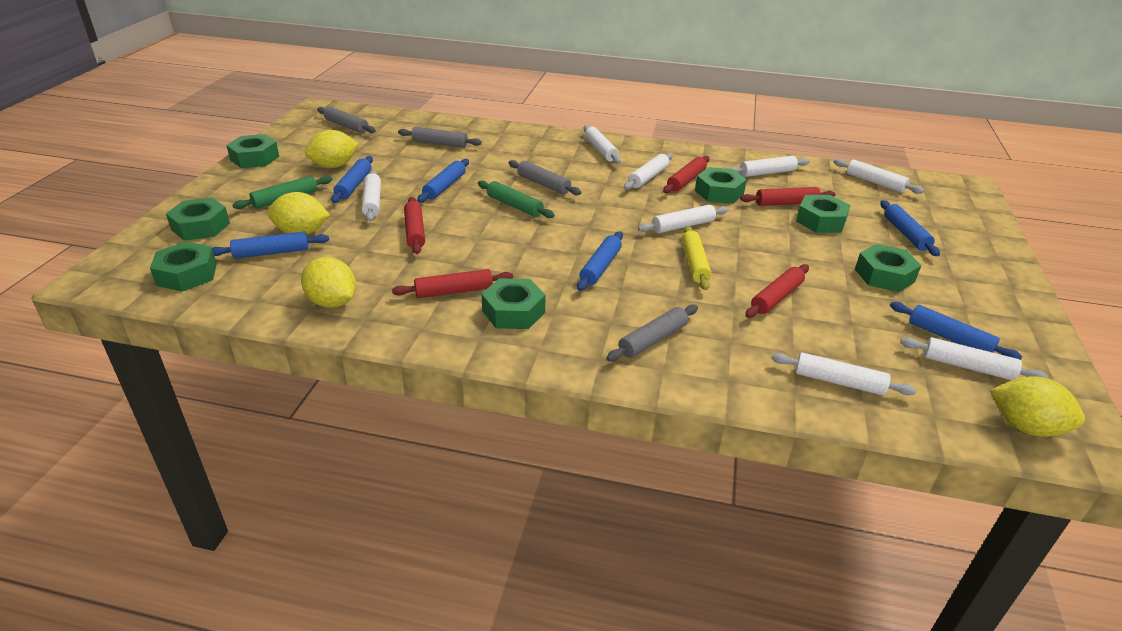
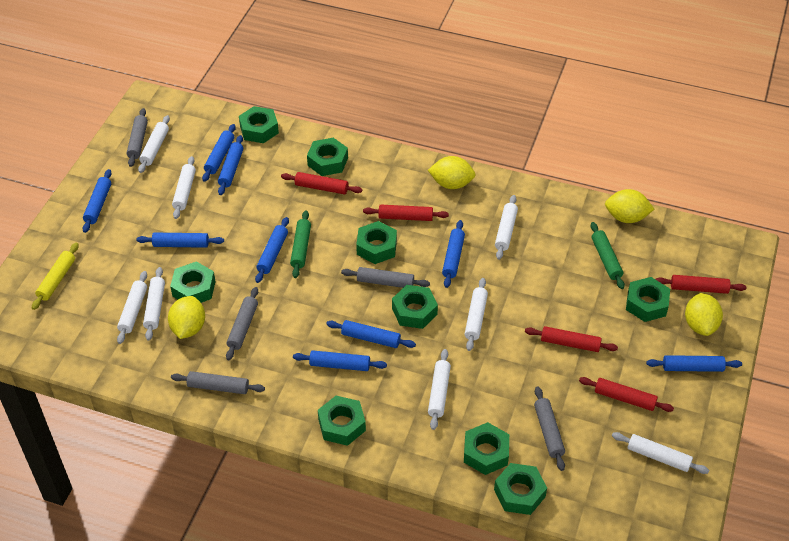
blue rolling pin: 6 -> 9
green nut: 7 -> 9
grey rolling pin: 4 -> 5

